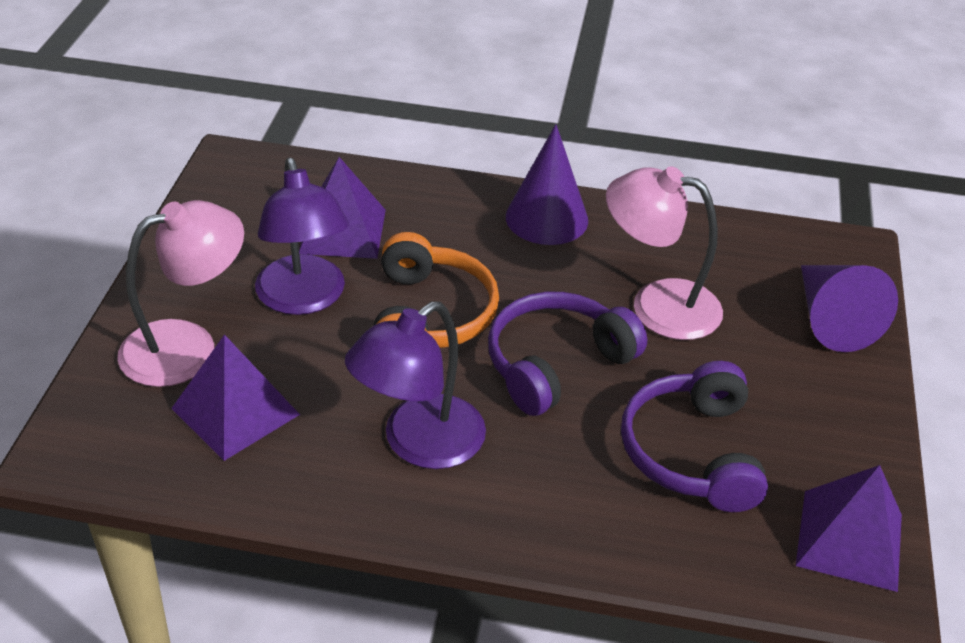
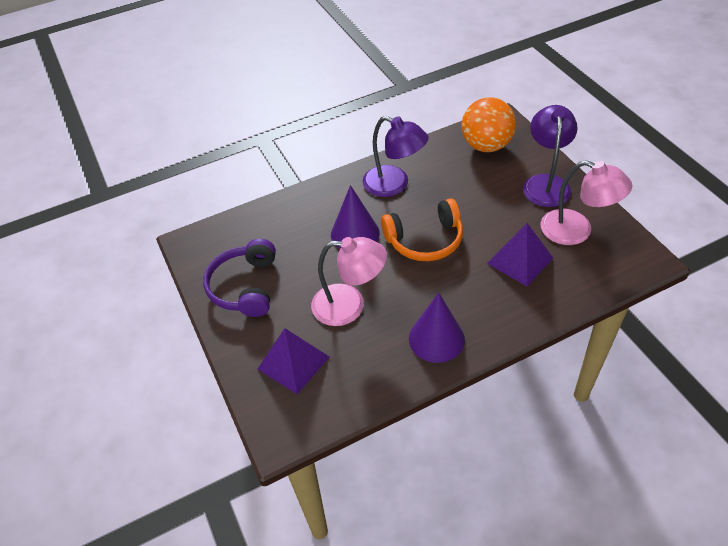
orange ball: 0 -> 1
purple headphones: 2 -> 1
purple pyramid: 3 -> 2

